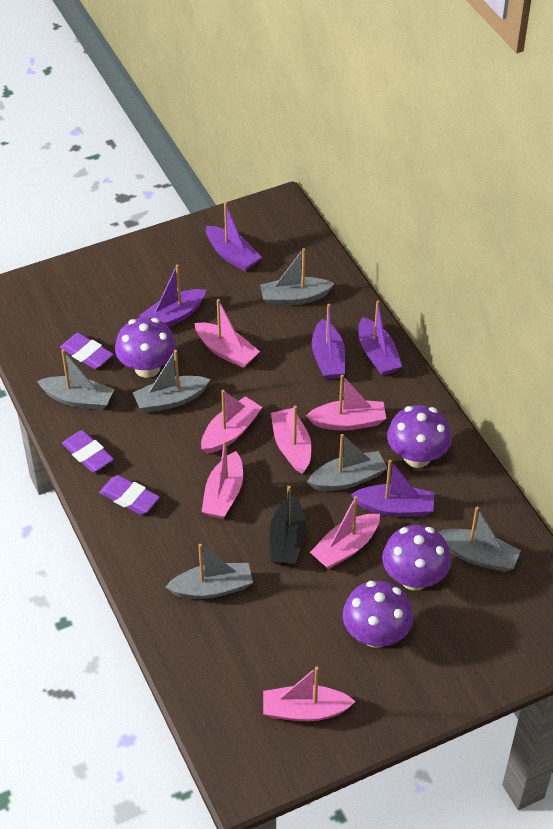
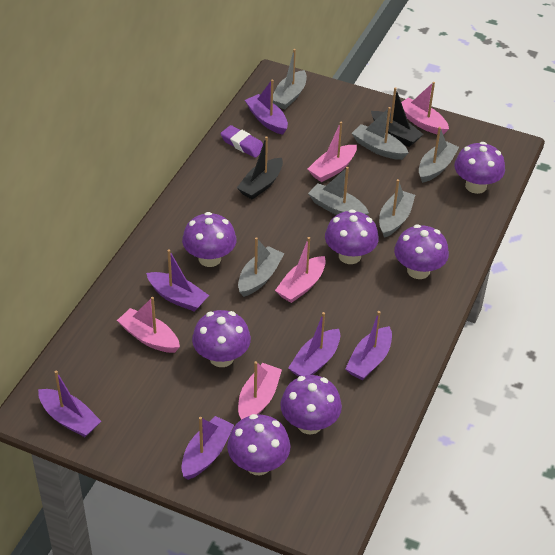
black boat: 1 -> 2
pink boat: 7 -> 5
purple boat: 5 -> 6
purple eraser: 3 -> 1
purple mushroom: 4 -> 7

